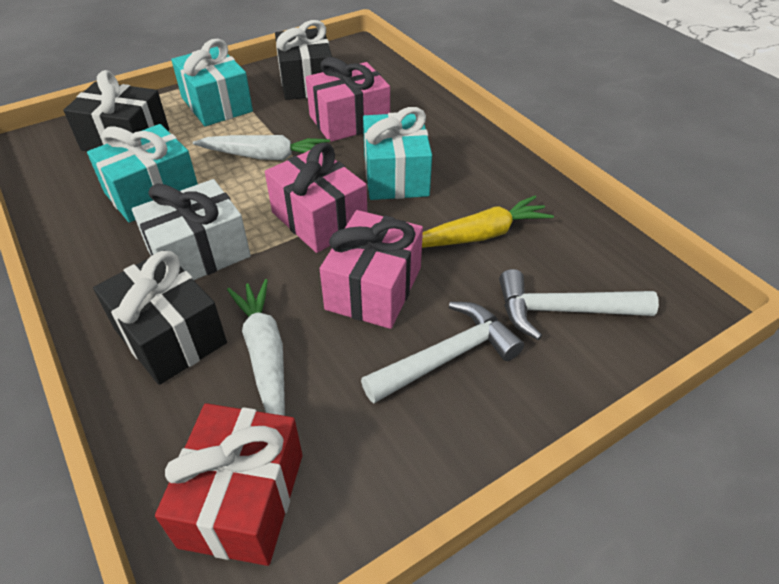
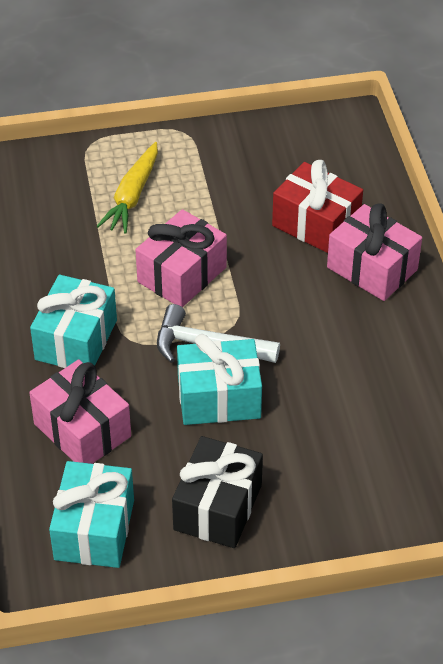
black gift: 3 -> 1
white carrot: 2 -> 0
white gift: 1 -> 0
white hammer: 2 -> 1

